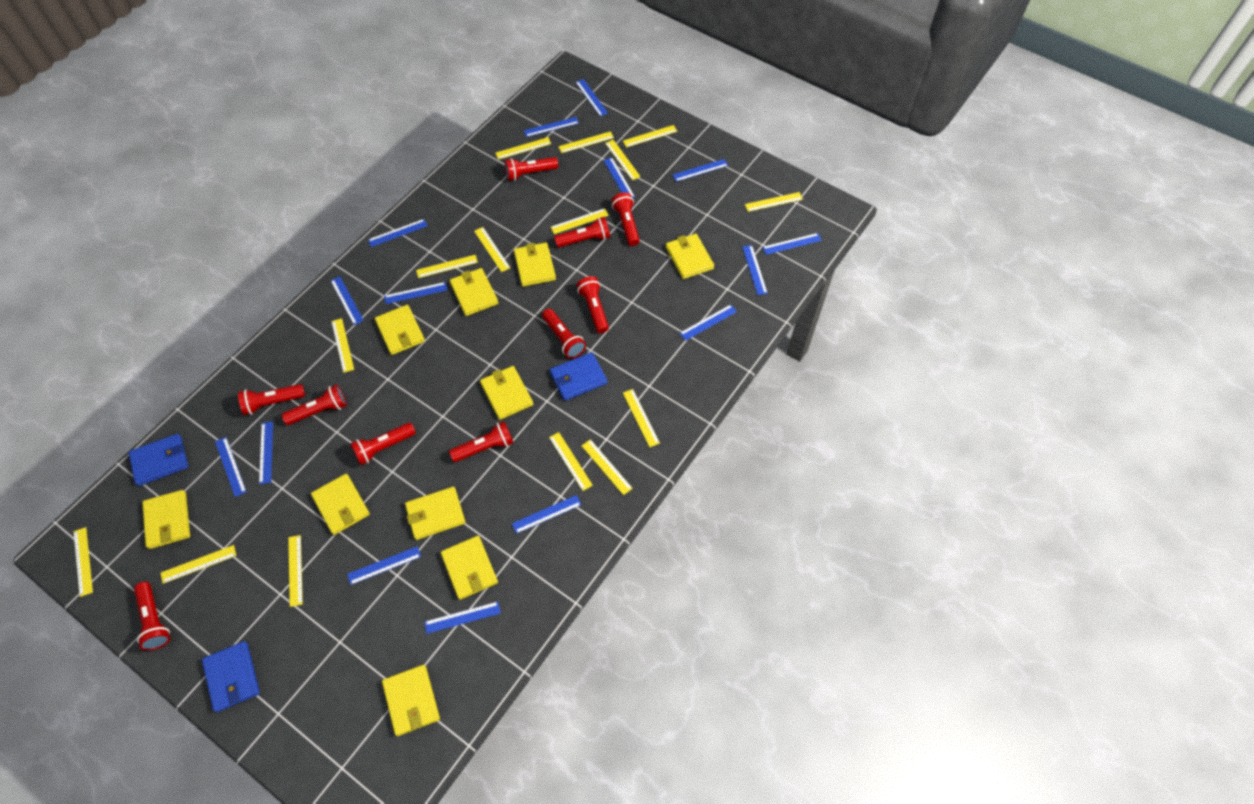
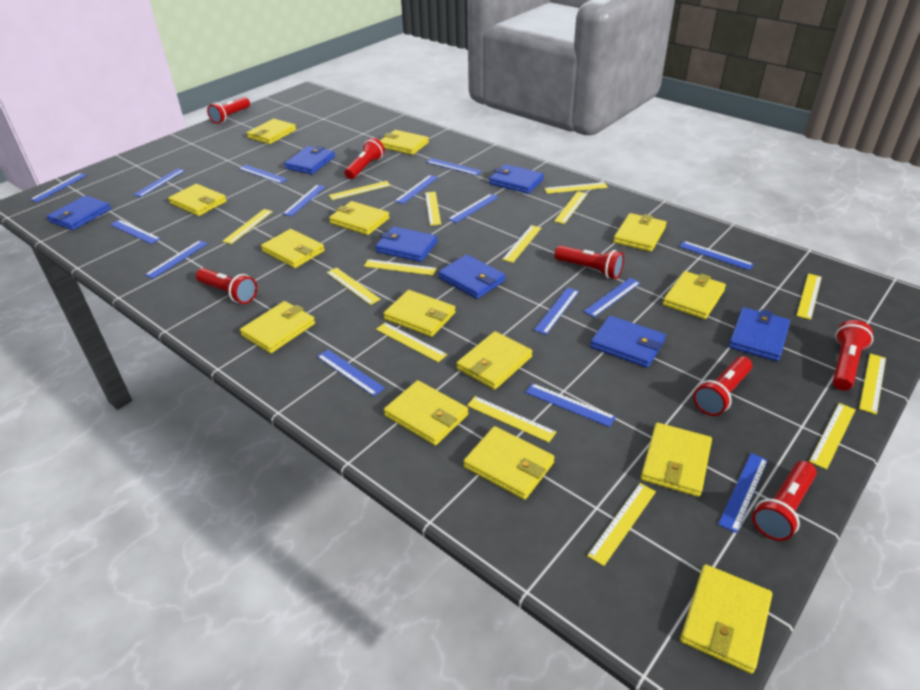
blue wallet: 3 -> 7
red flashlight: 10 -> 7
yellow ruler: 15 -> 14
yellow wallet: 10 -> 14

